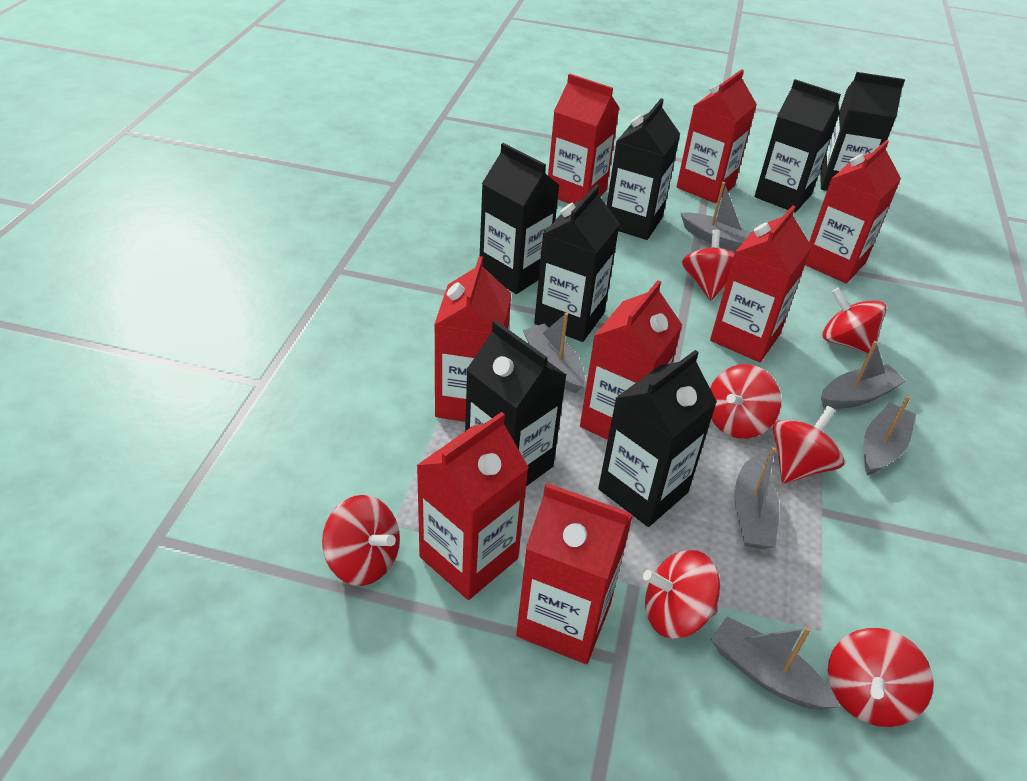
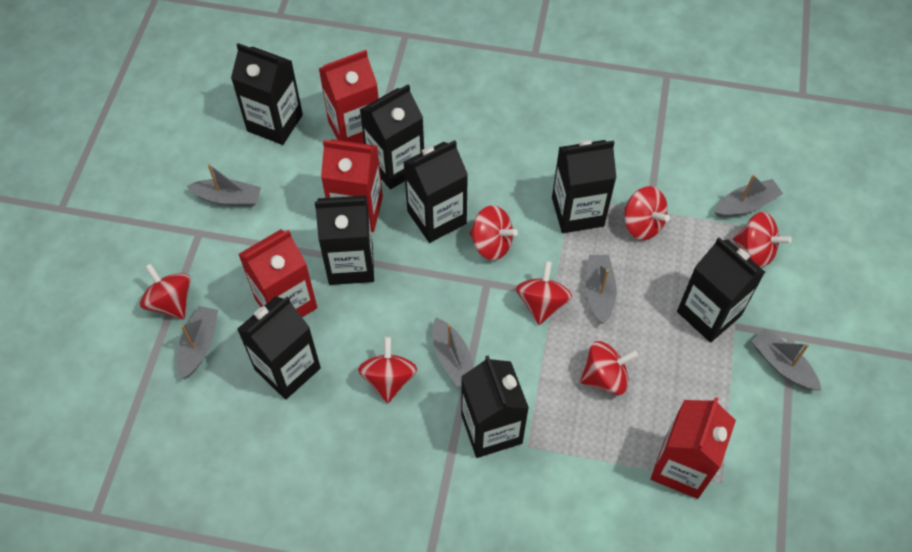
black carton: 7 -> 8
red carton: 8 -> 4

